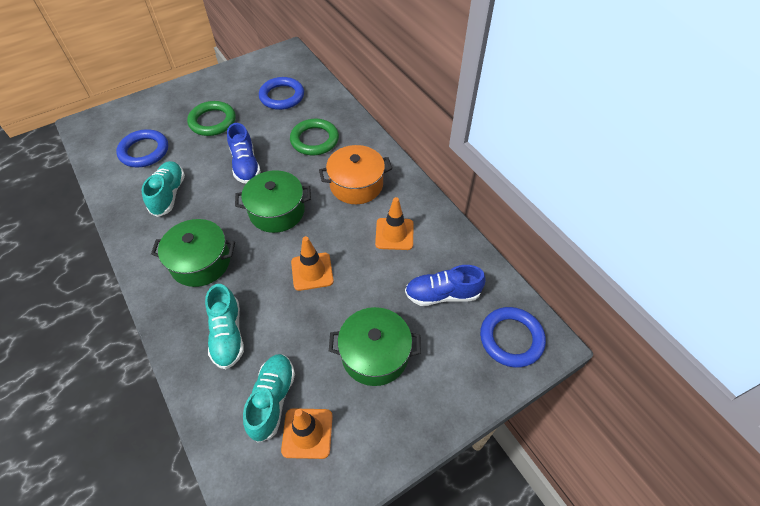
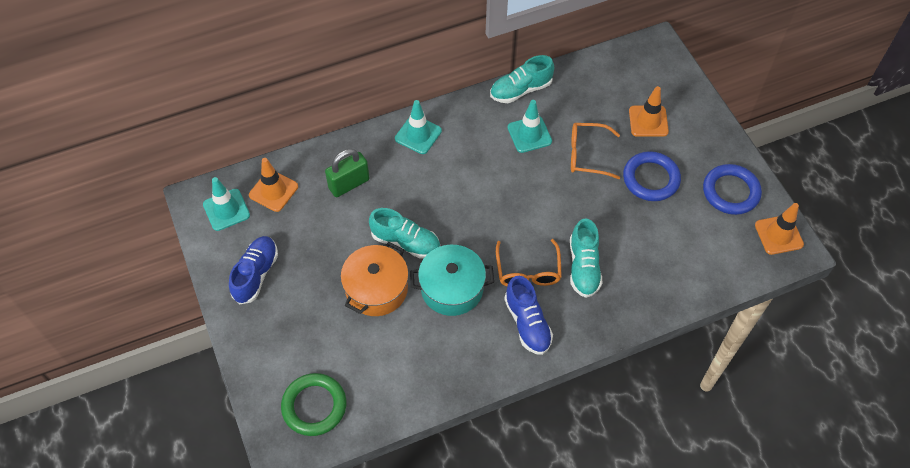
blue ring: 3 -> 2
green padlock: 0 -> 1
green pot: 3 -> 0
green ring: 2 -> 1
orange glasses: 0 -> 2
turquoise pot: 0 -> 1
turquoise traffic cone: 0 -> 3

